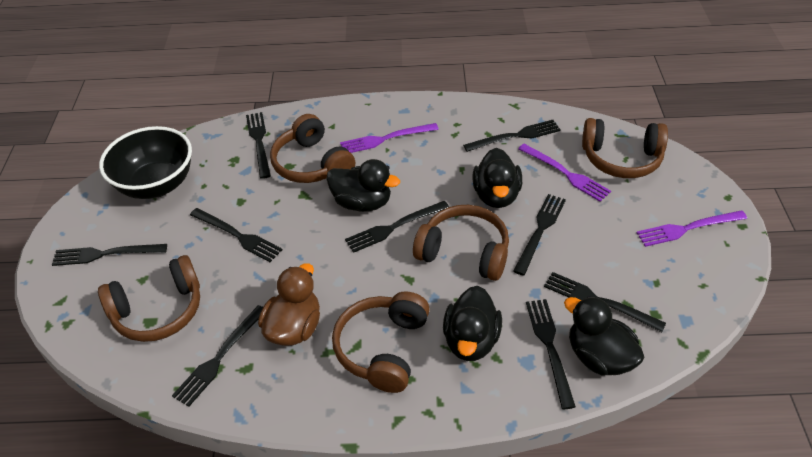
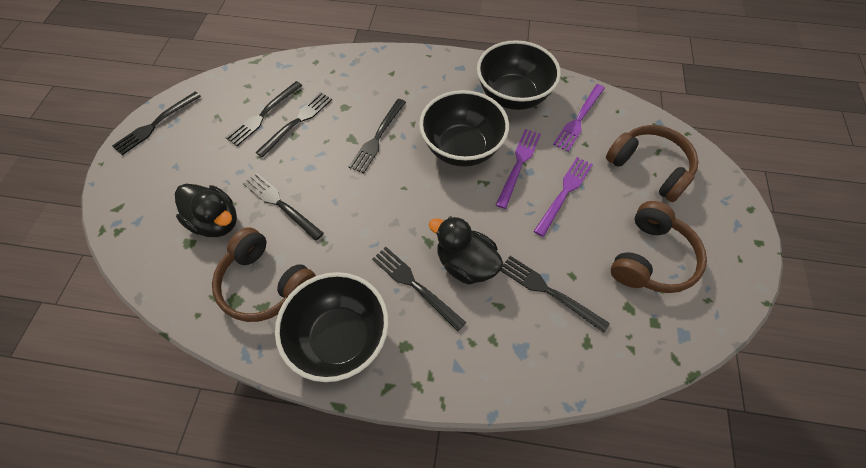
black bowl: 1 -> 3
black duck: 4 -> 2
black fork: 9 -> 7
brown duck: 1 -> 0
brown headphones: 5 -> 3

